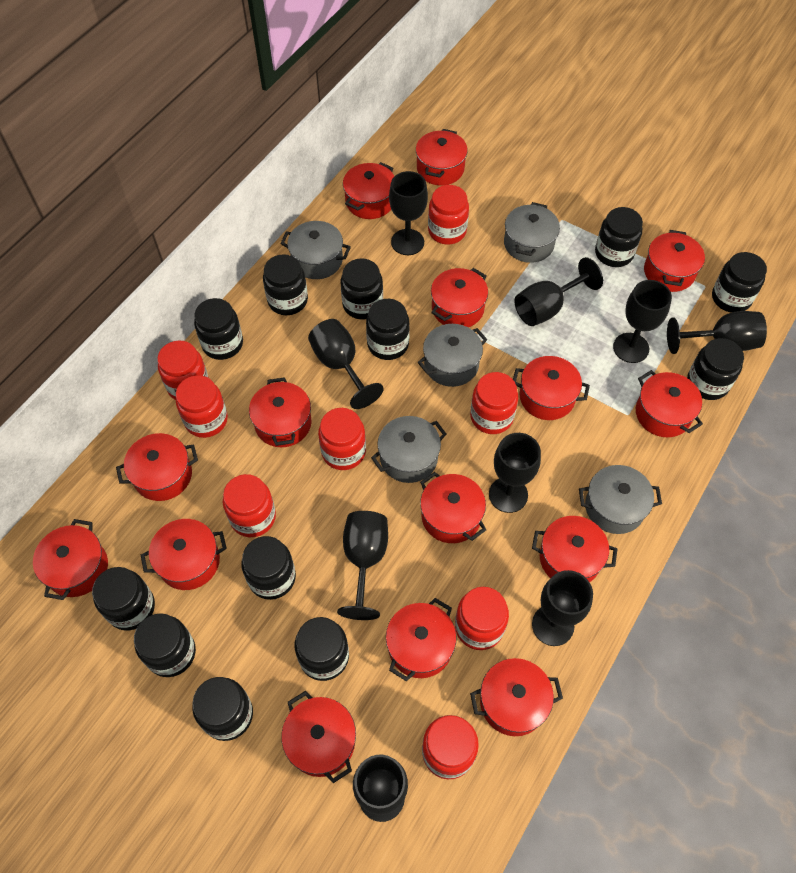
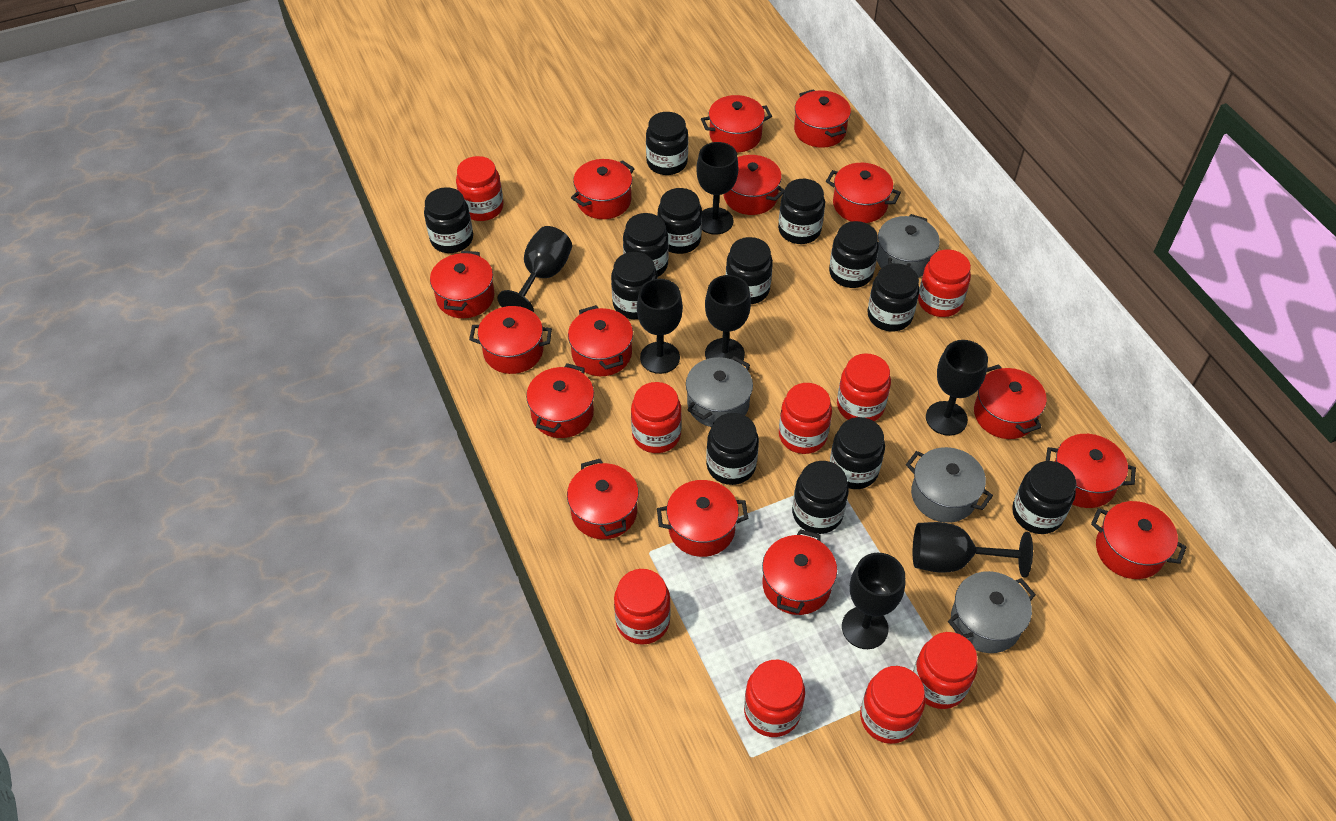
black goblet: 9 -> 7
black jar: 12 -> 13
grey pot: 5 -> 4
red jar: 8 -> 9

